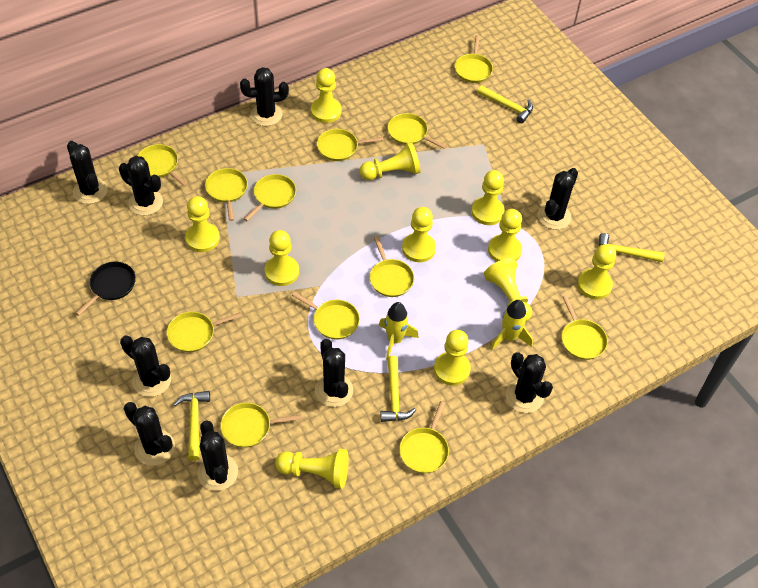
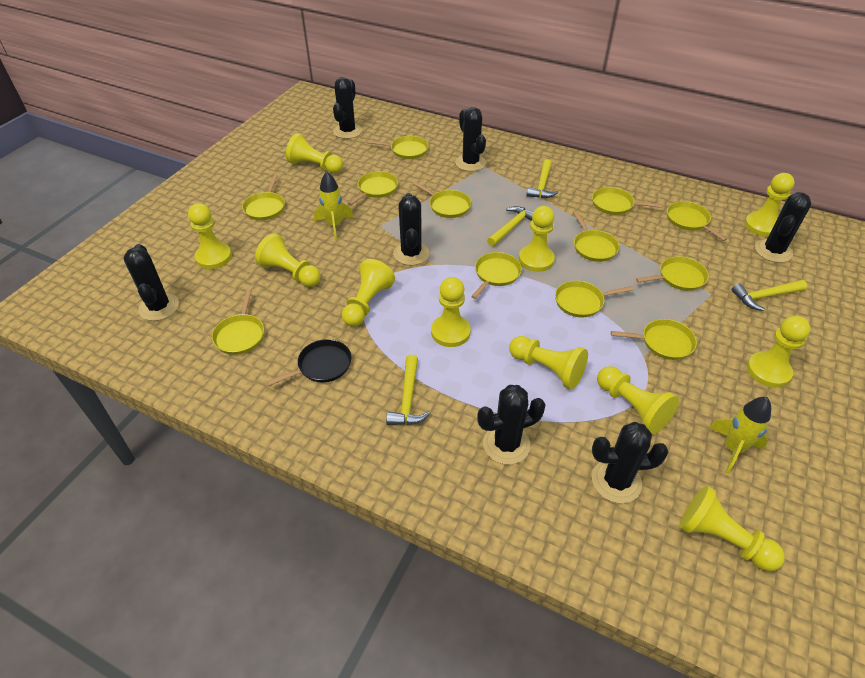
black cactus: 9 -> 7

